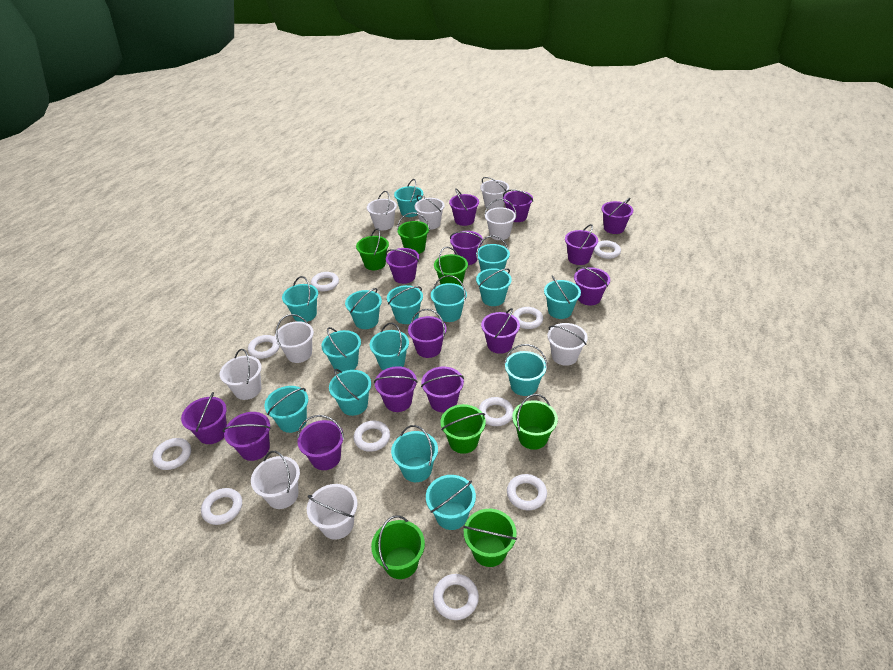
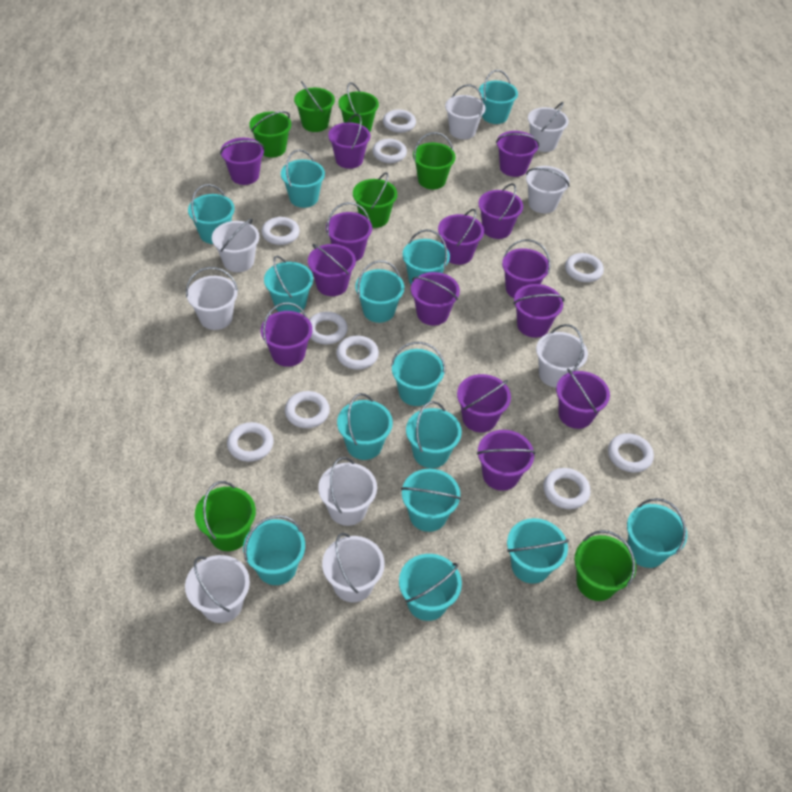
turquoise bucket: 15 -> 14

